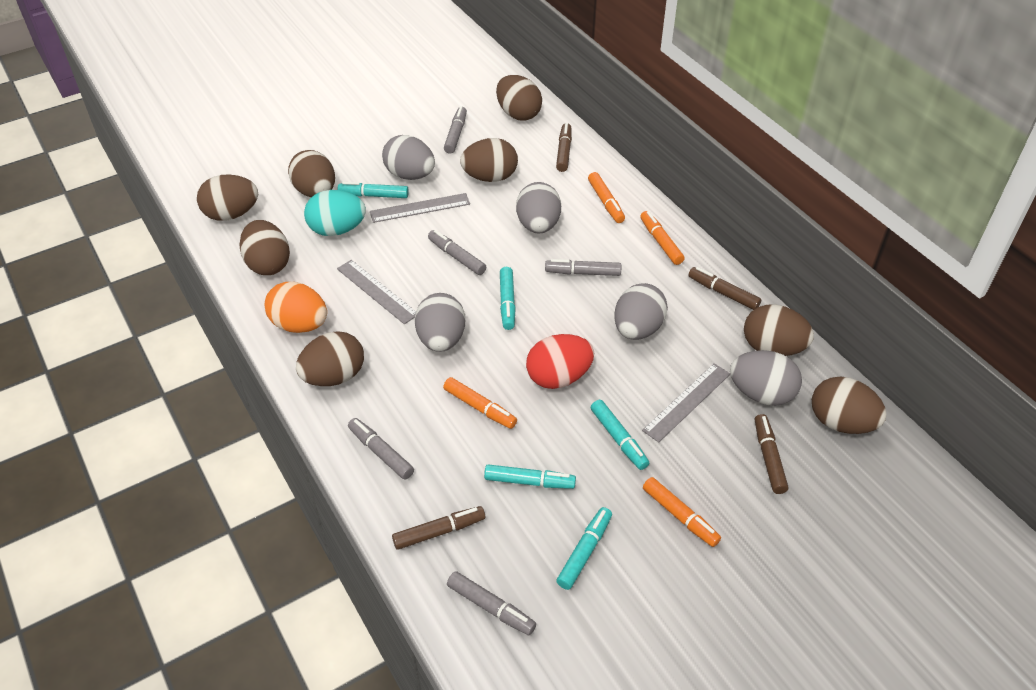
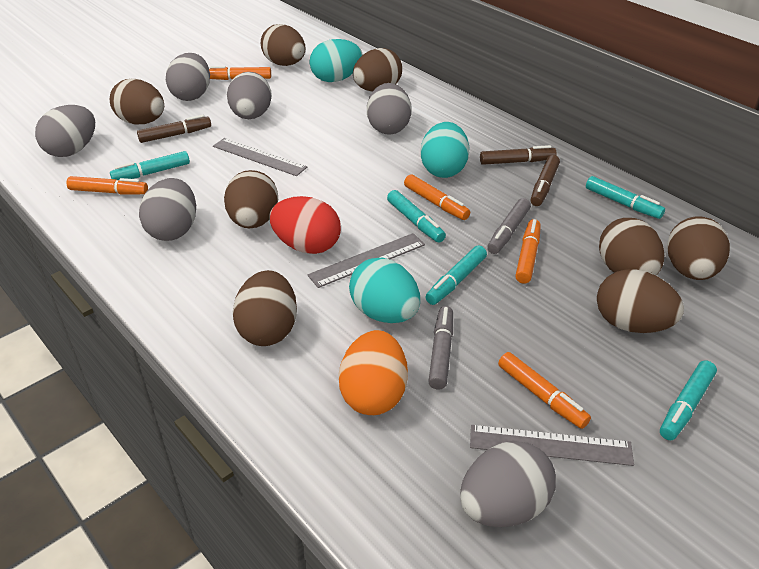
brown marker: 4 -> 3
grey egg: 5 -> 6
grey marker: 5 -> 2
orange marker: 4 -> 5
turquoise egg: 1 -> 3

